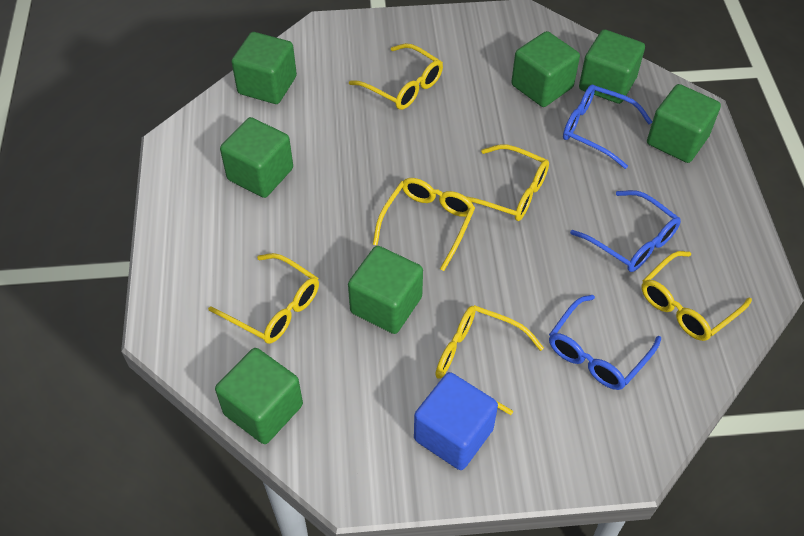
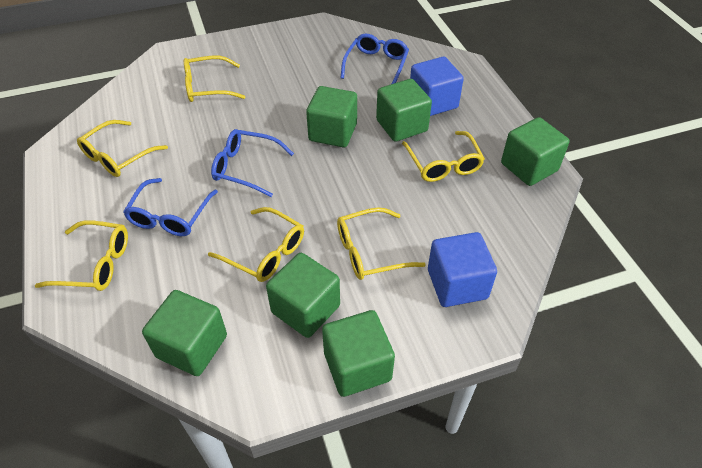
blue cube: 1 -> 2
green cube: 7 -> 6

